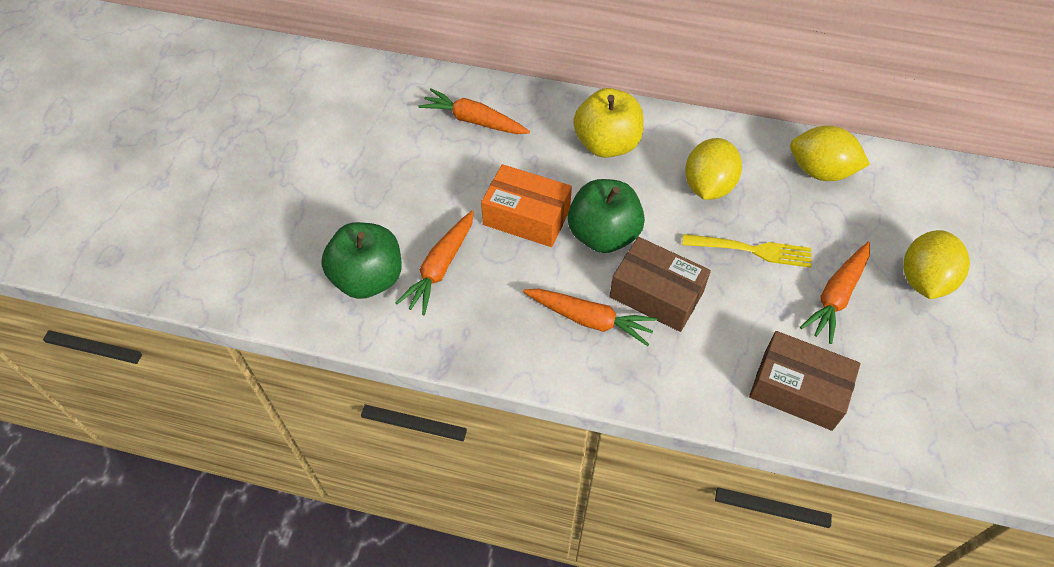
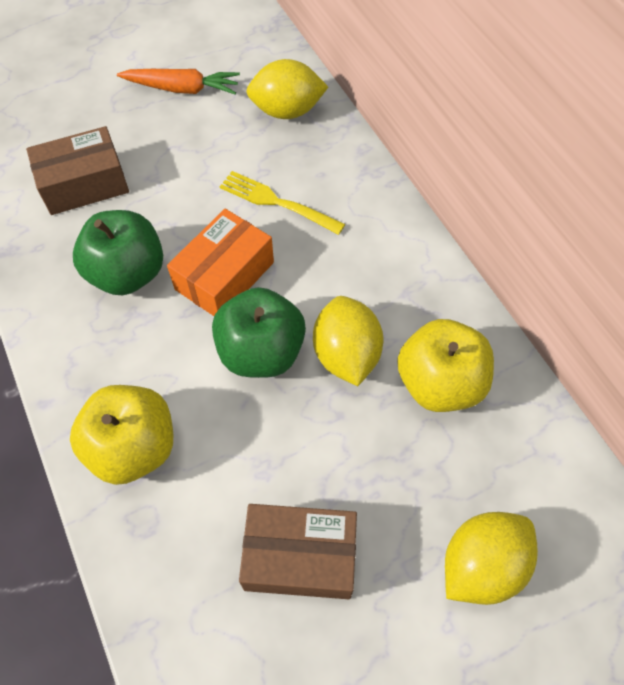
orange carrot: 4 -> 1
yellow apple: 1 -> 2

